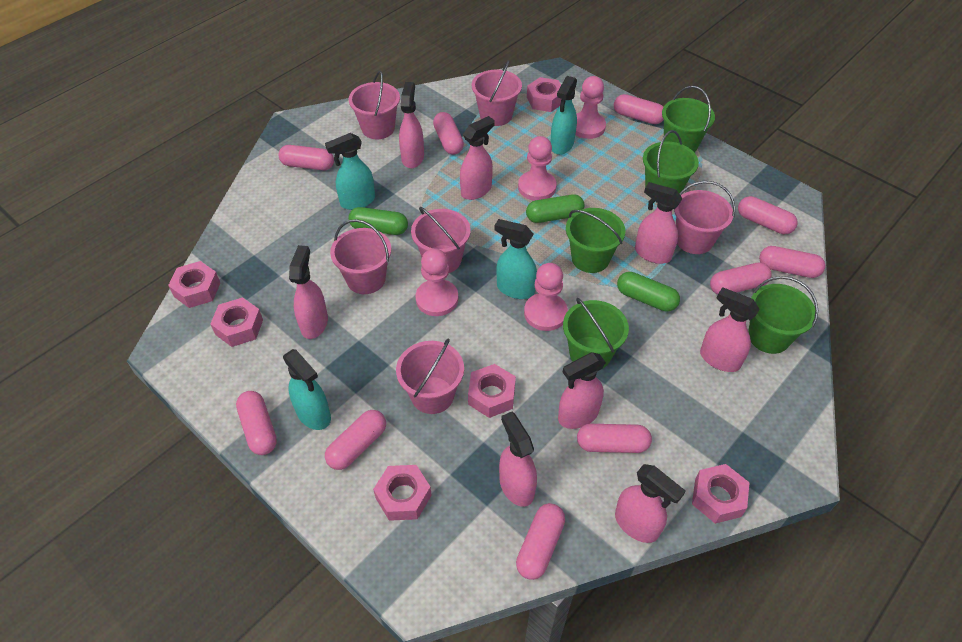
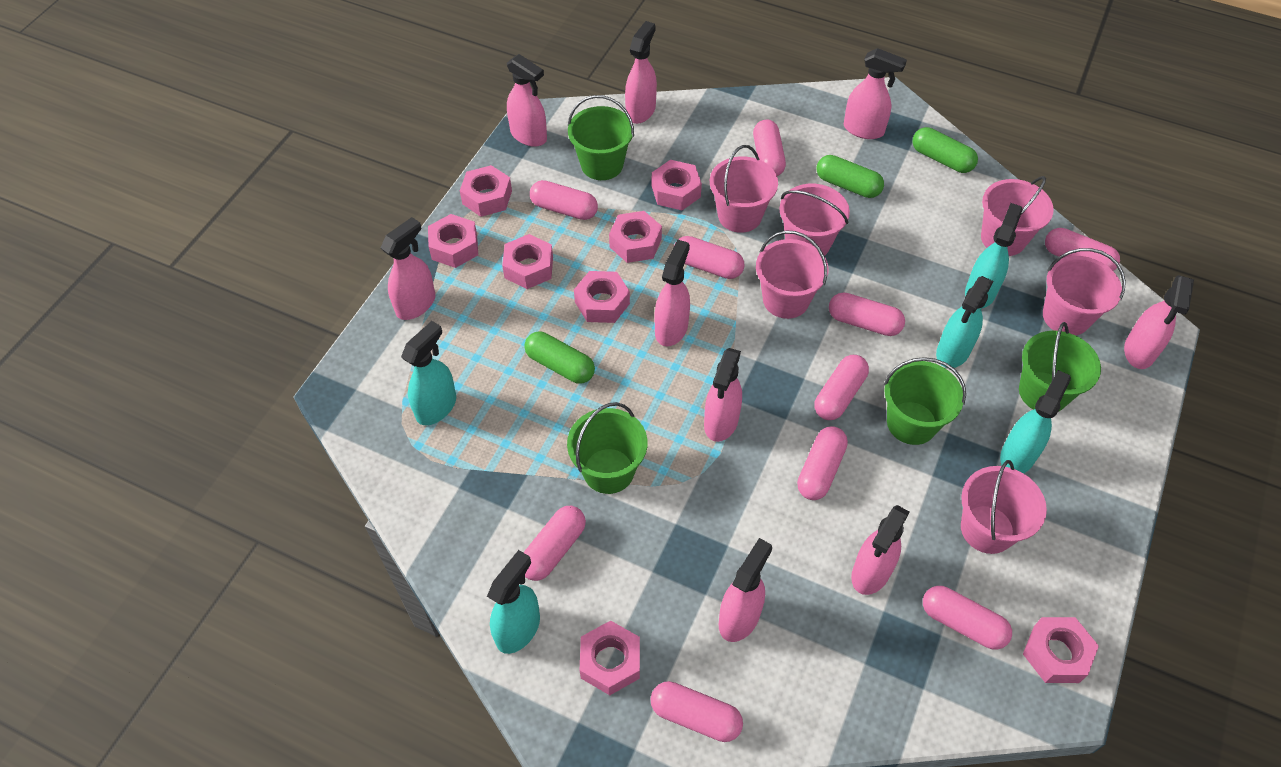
green bucket: 5 -> 4
pink nut: 6 -> 8
pink pawn: 4 -> 0
pink spray bottle: 8 -> 9
turquoise spray bottle: 4 -> 5

